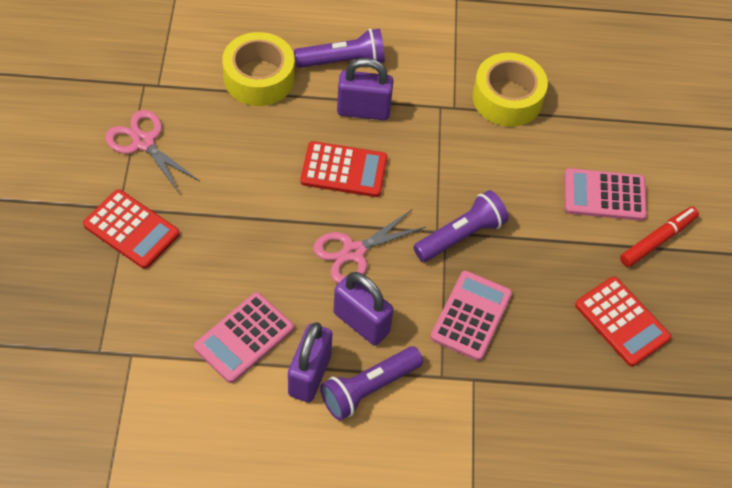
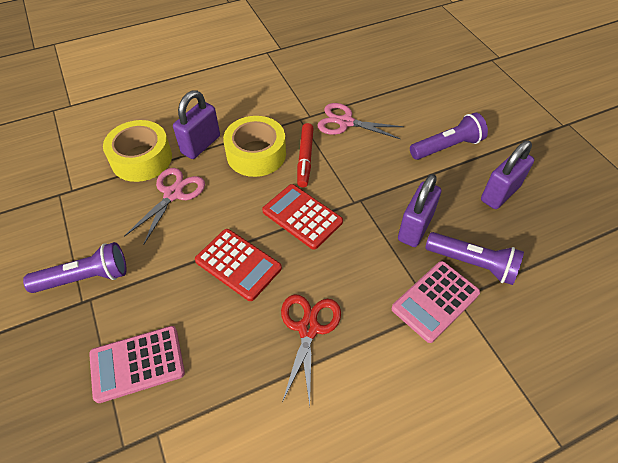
pink calculator: 3 -> 2
red calculator: 3 -> 2
red scissors: 0 -> 1

